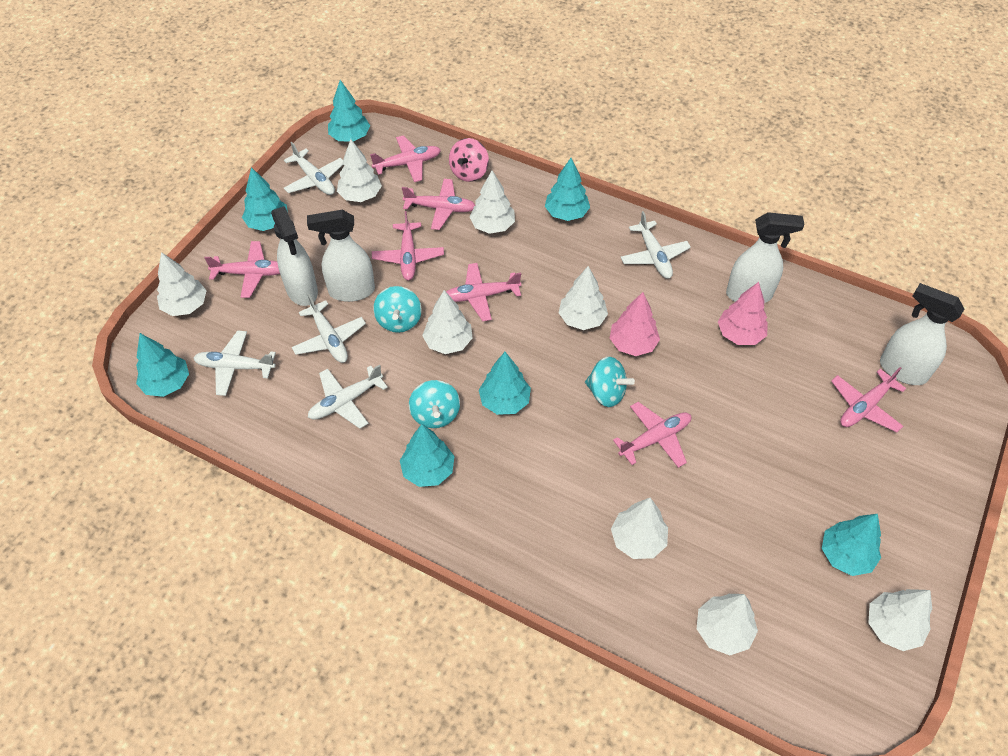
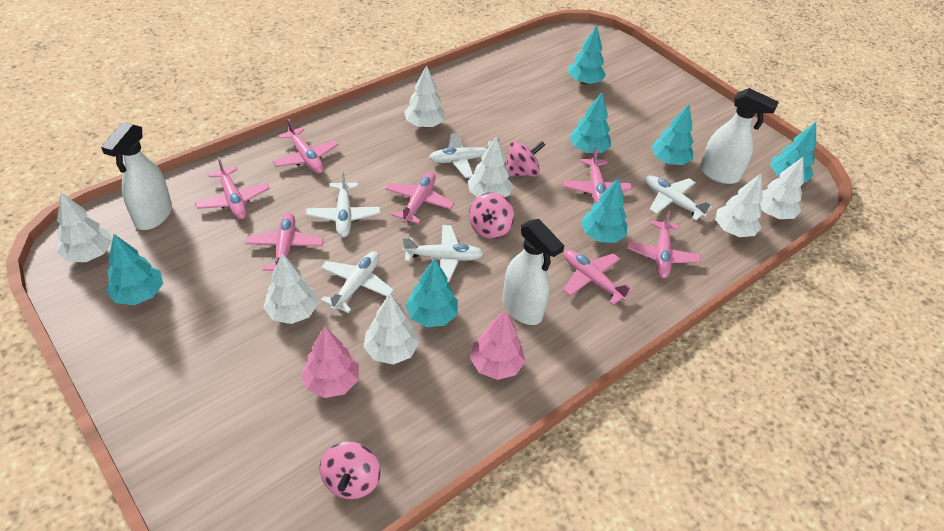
pink spinning top: 1 -> 3
turquoise spinning top: 3 -> 0
white spray bottle: 4 -> 3
white tree: 8 -> 7

